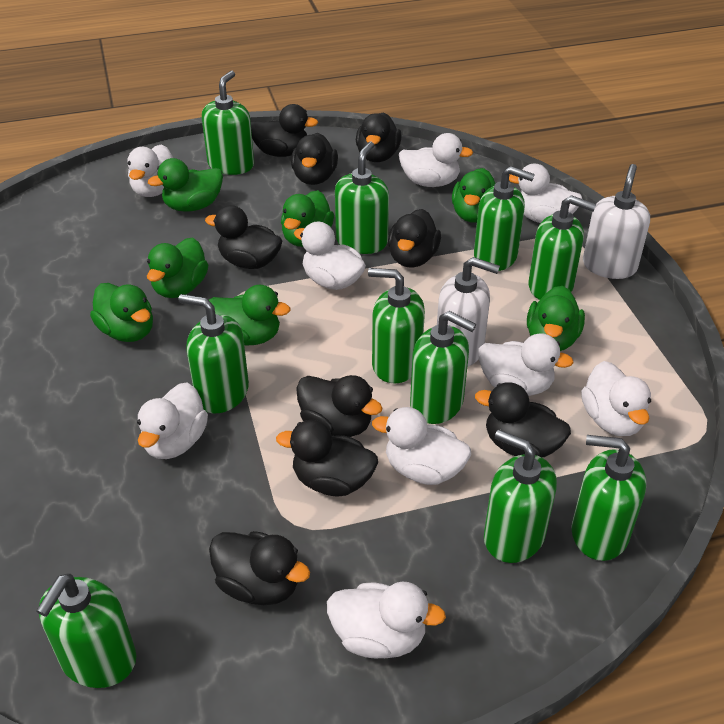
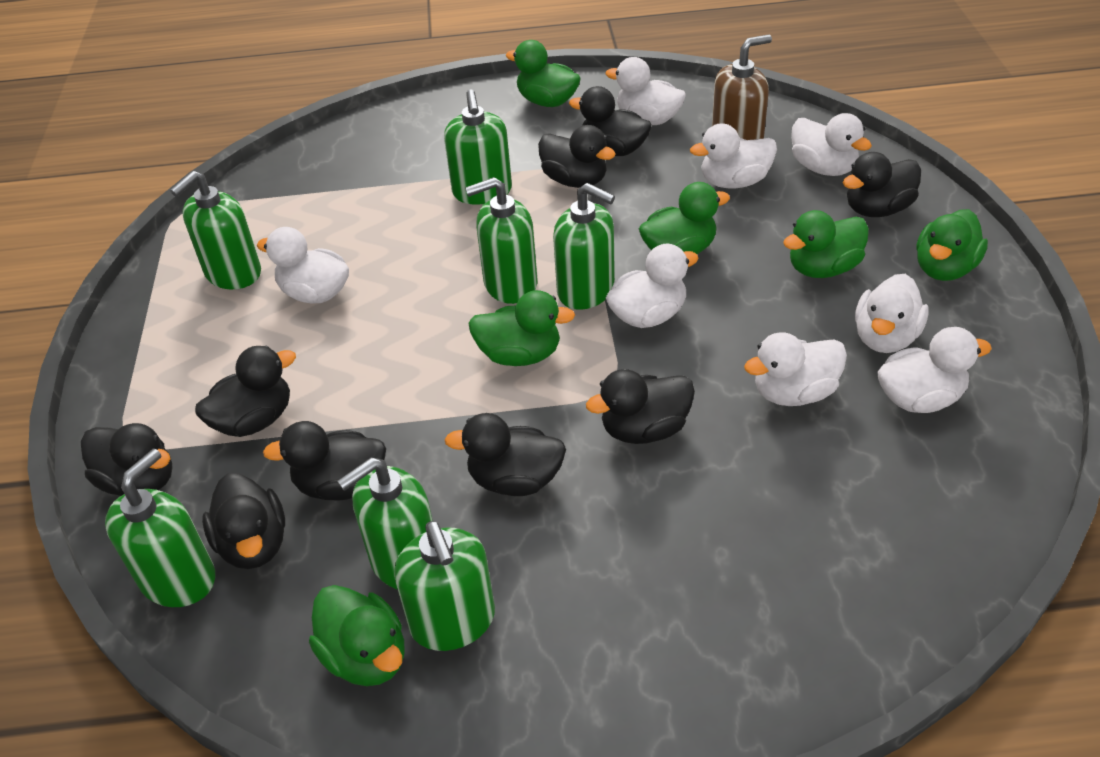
brown soap dispenser: 0 -> 1
green duck: 7 -> 6
green soap dispenser: 10 -> 7
white duck: 9 -> 8
white soap dispenser: 2 -> 0

